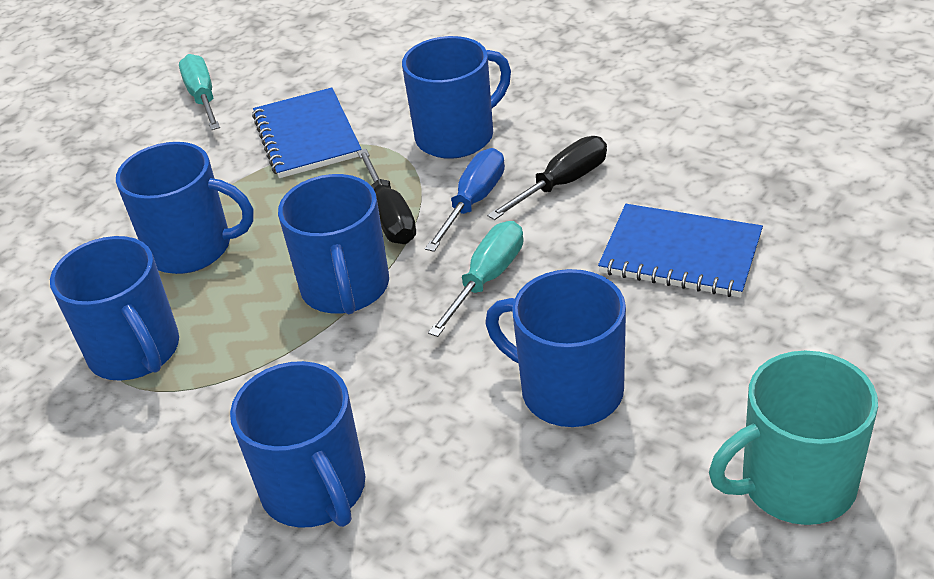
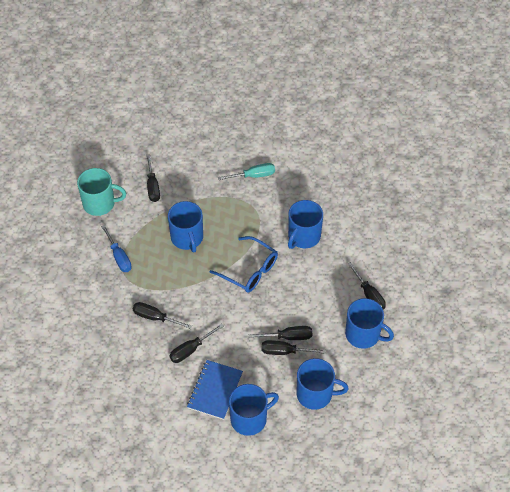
black screwdriver: 2 -> 6
blue glasses: 0 -> 1
blue mug: 6 -> 5
blue notebook: 2 -> 1
turquoise screwdriver: 2 -> 1

